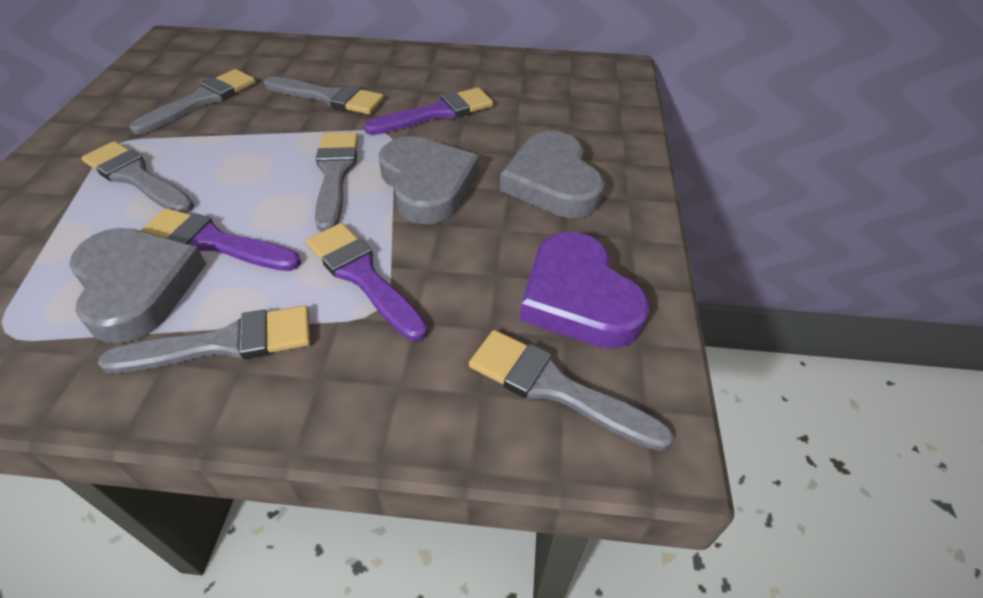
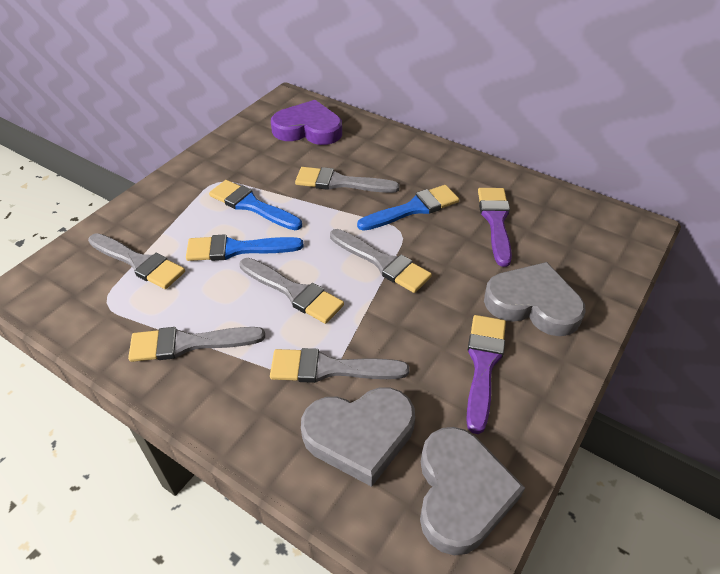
blue brush: 0 -> 3
purple brush: 3 -> 2

